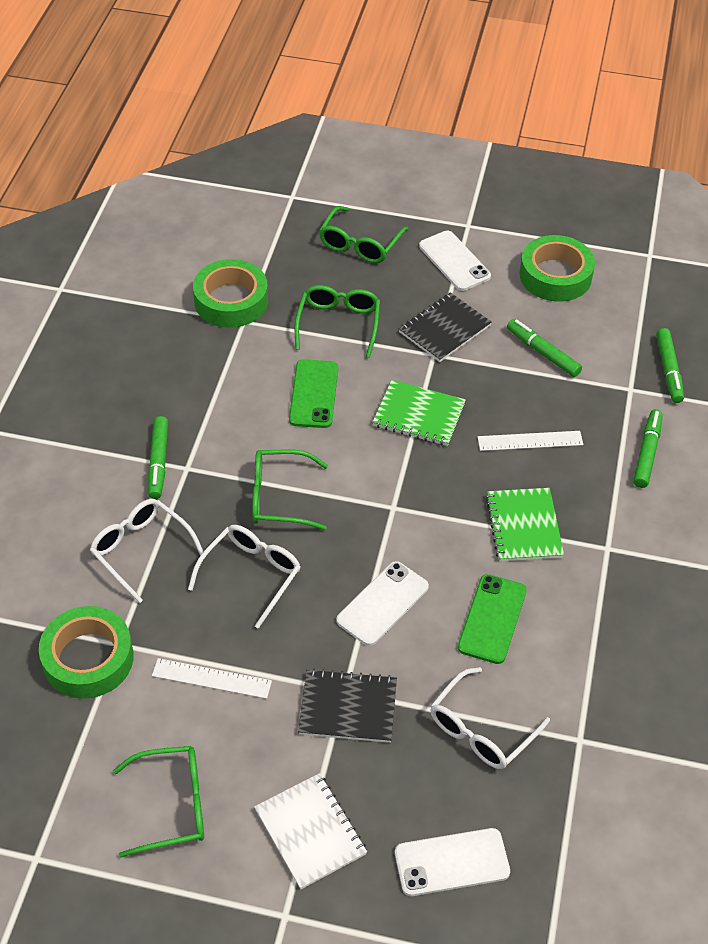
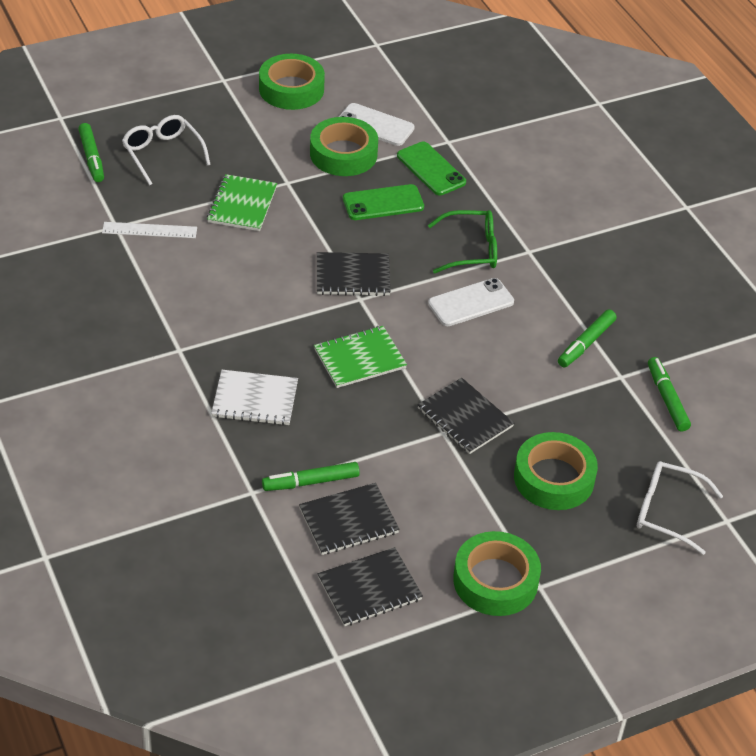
black notebook: 2 -> 4
green glasses: 4 -> 1
green tape: 3 -> 4
white glasses: 3 -> 2
white phone: 3 -> 2
white ruler: 2 -> 1

